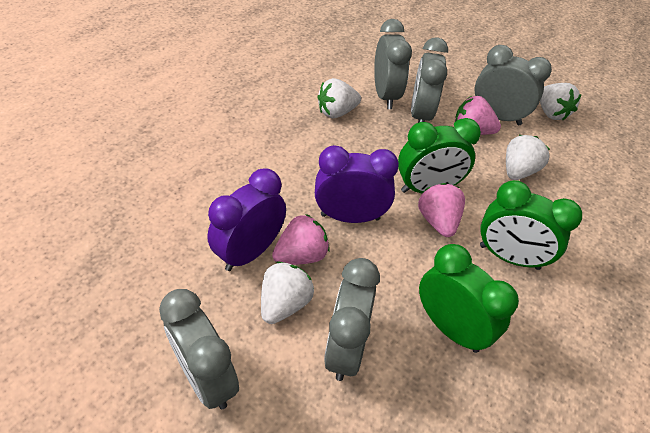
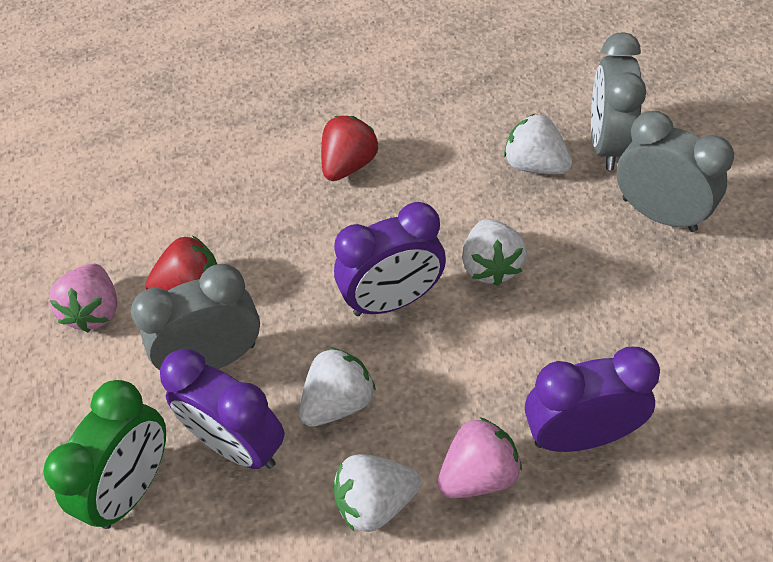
green clock: 3 -> 1
grey clock: 5 -> 3
pink strawberry: 3 -> 2
purple clock: 2 -> 3
red strawberry: 0 -> 2

